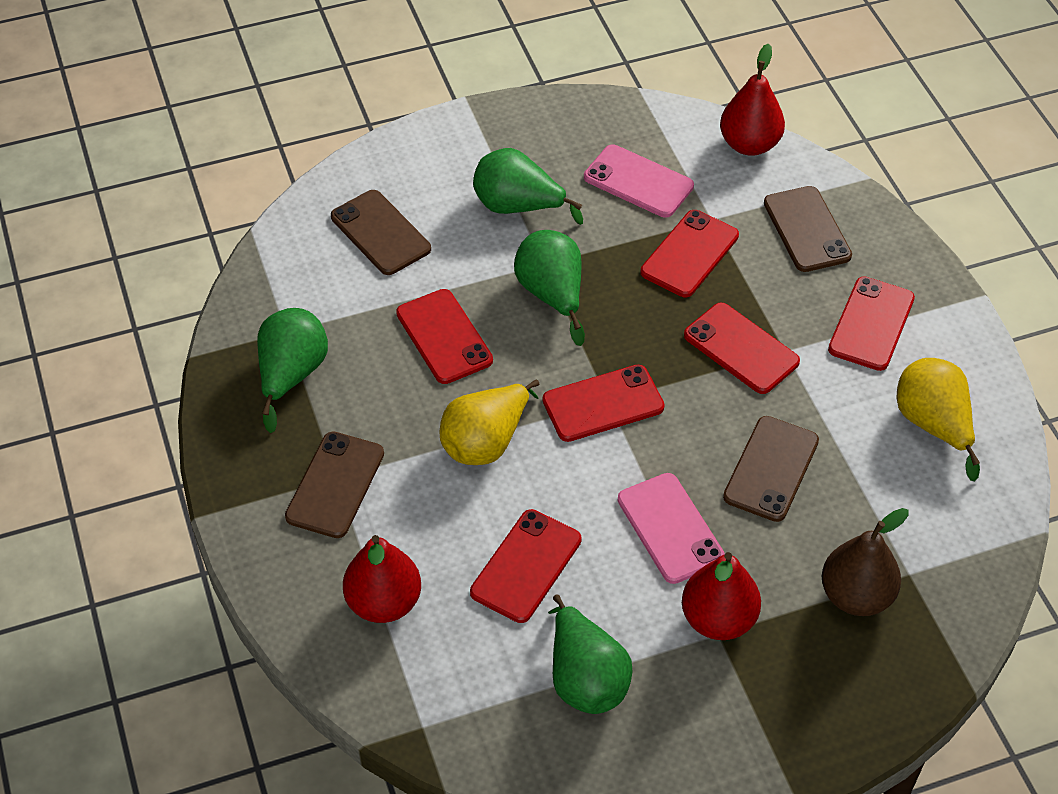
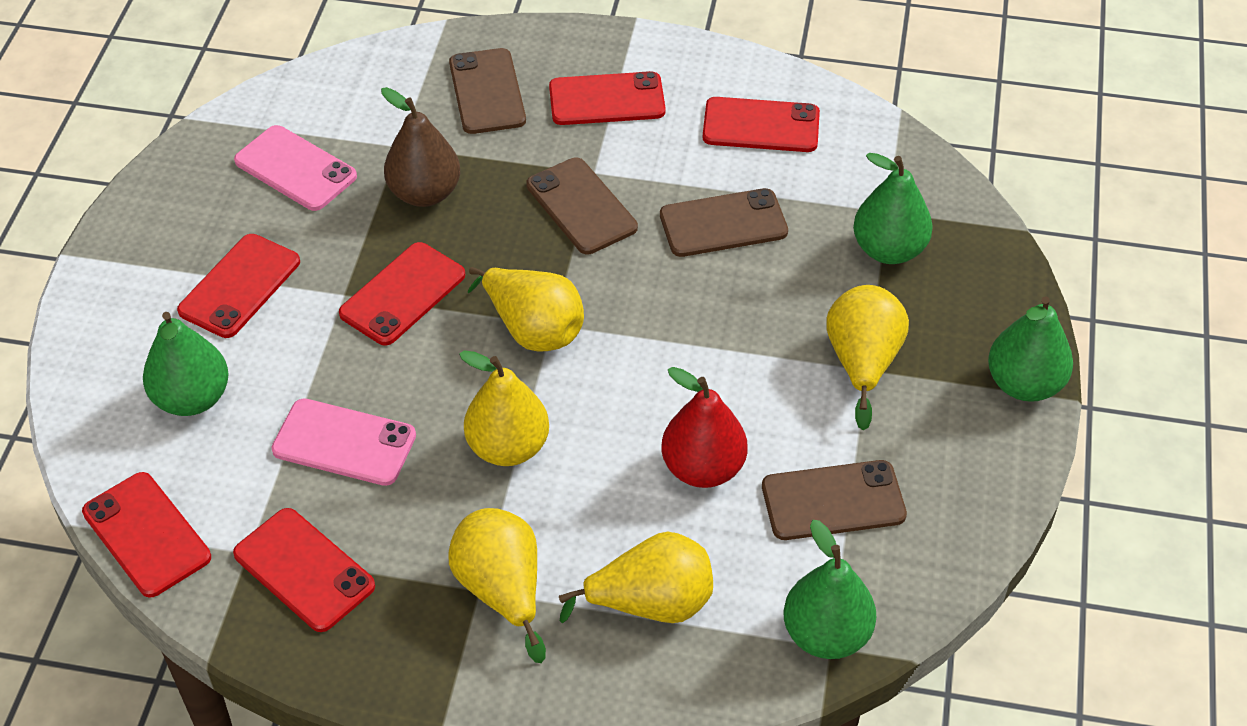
red pear: 3 -> 1
yellow pear: 2 -> 5

